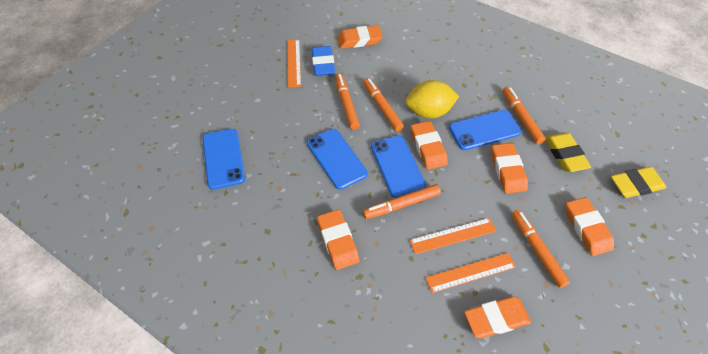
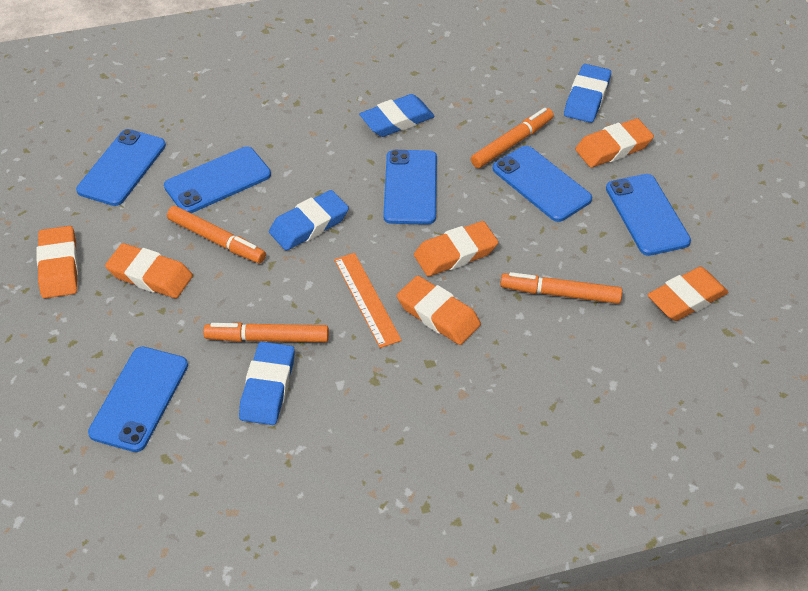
blue eraser: 1 -> 4
blue phone: 4 -> 6
orange marker: 5 -> 4
orange ruler: 3 -> 1
yellow eraser: 2 -> 0
yellow lemon: 1 -> 0

